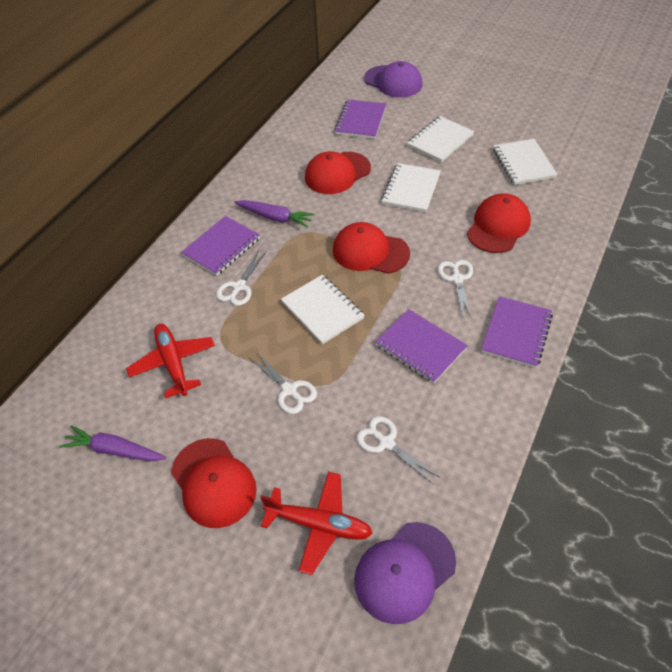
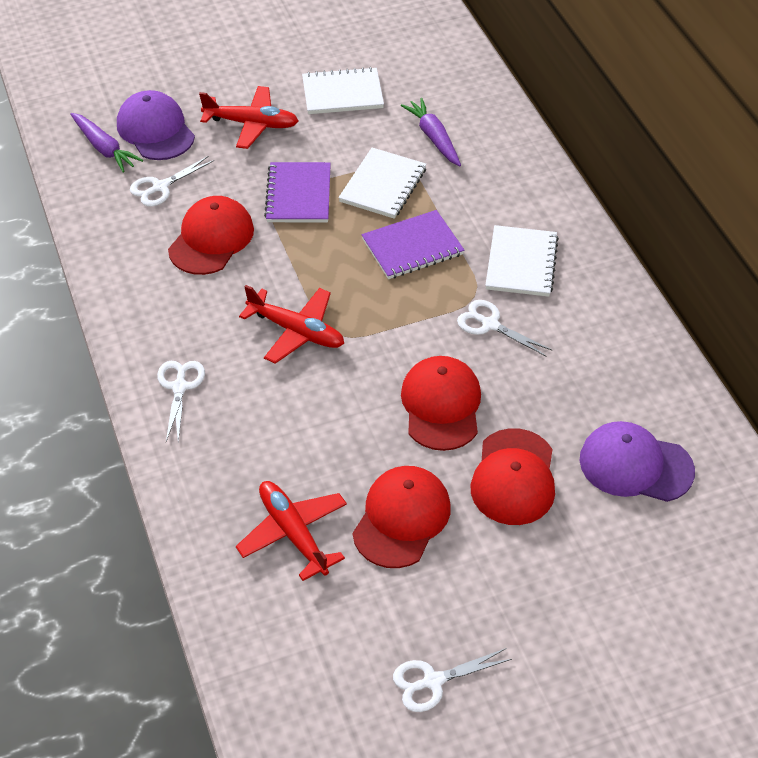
purple notebook: 4 -> 2
red plane: 2 -> 3
white notebook: 4 -> 3

